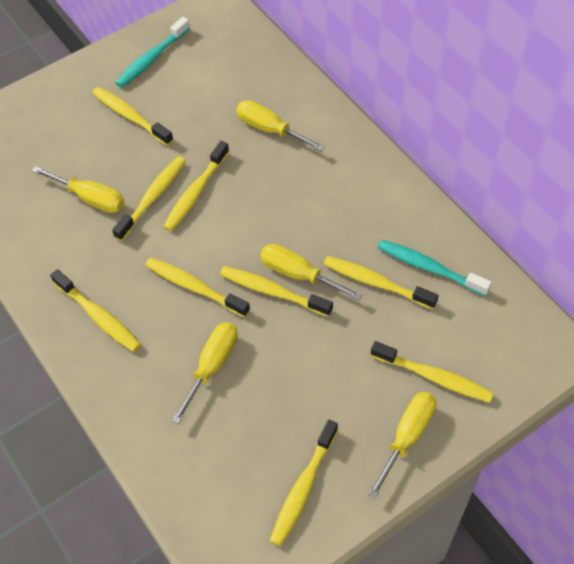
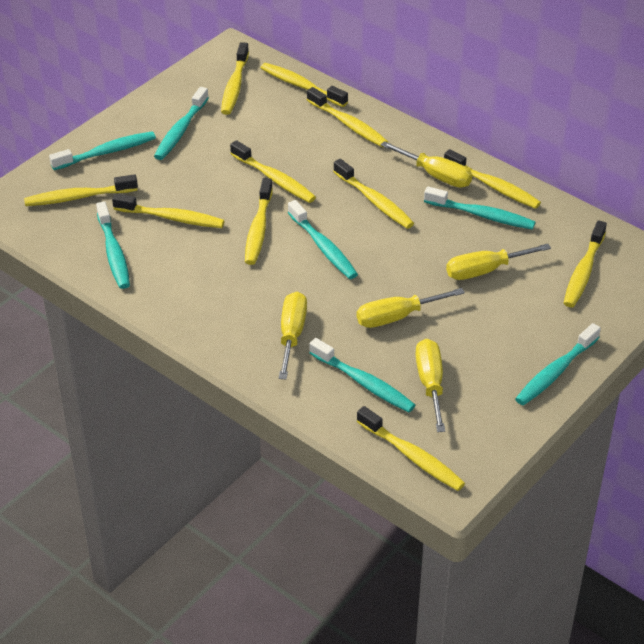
turquoise toothbrush: 2 -> 7
yellow toothbrush: 9 -> 11

